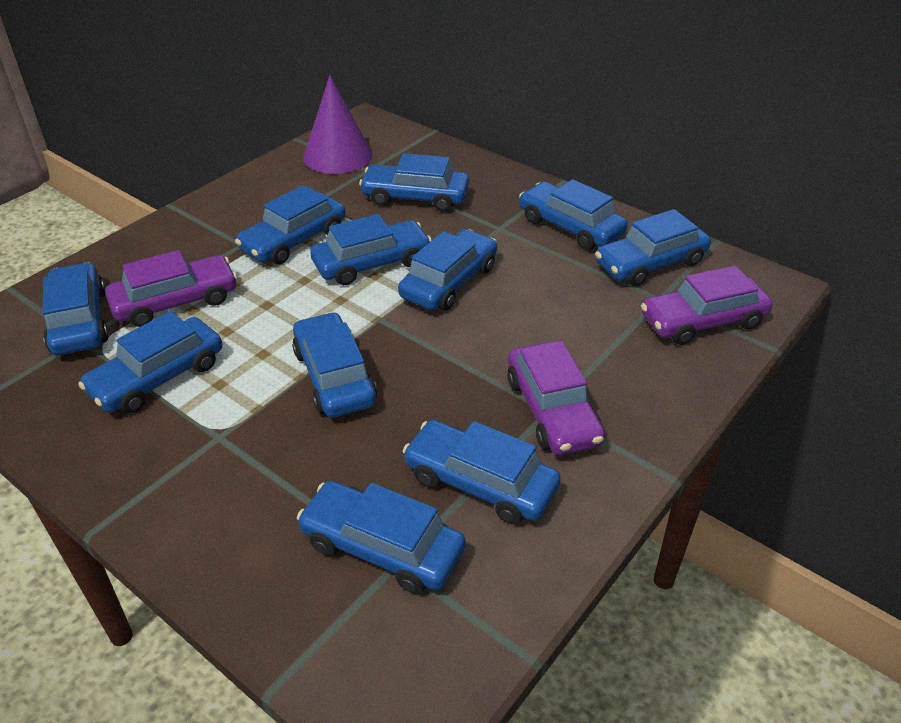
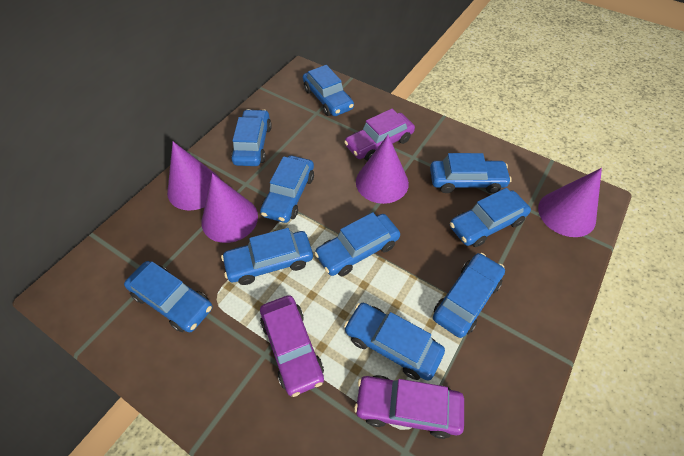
blue car: 11 -> 10
purple cone: 1 -> 4

